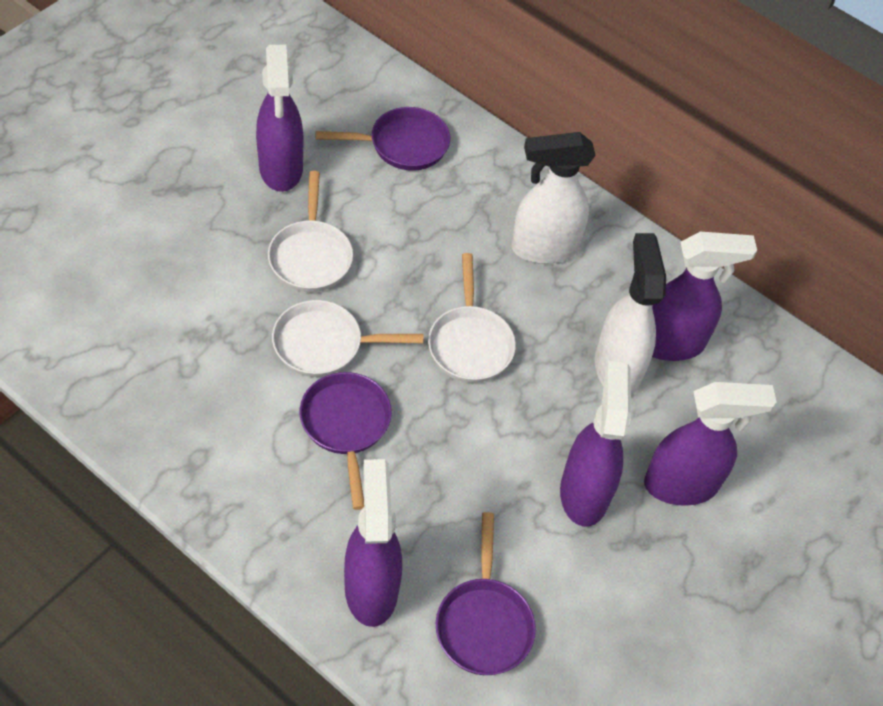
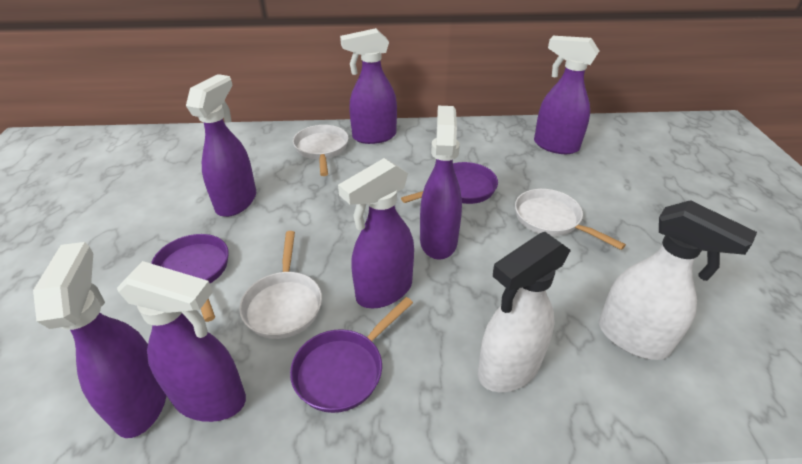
purple spray bottle: 5 -> 7

